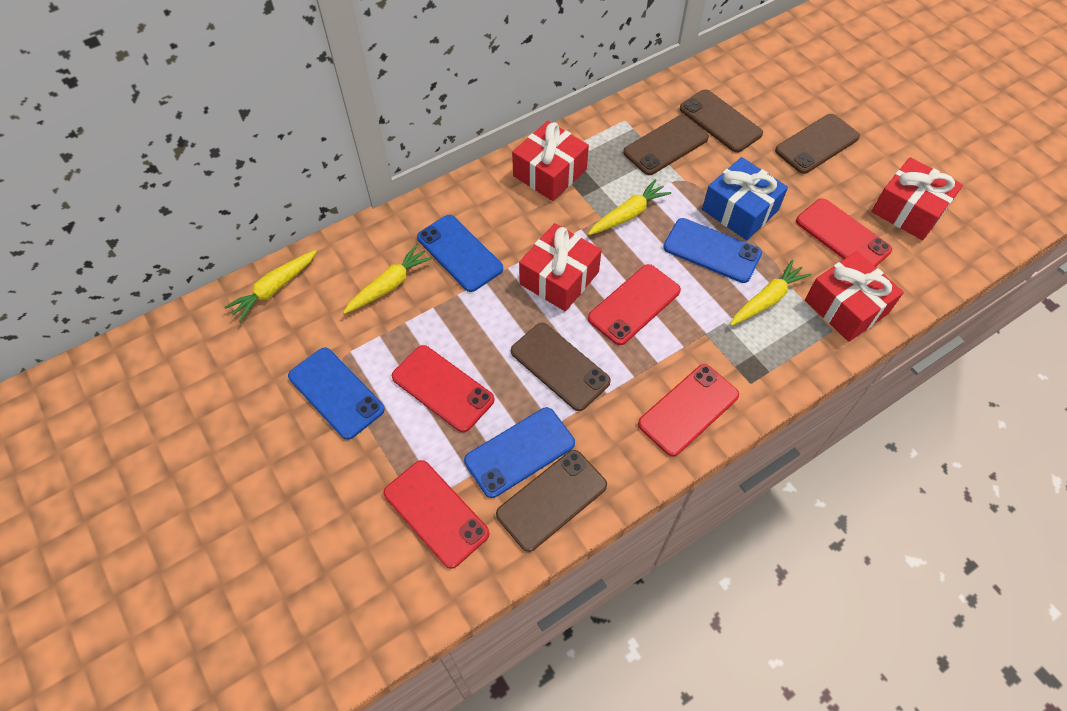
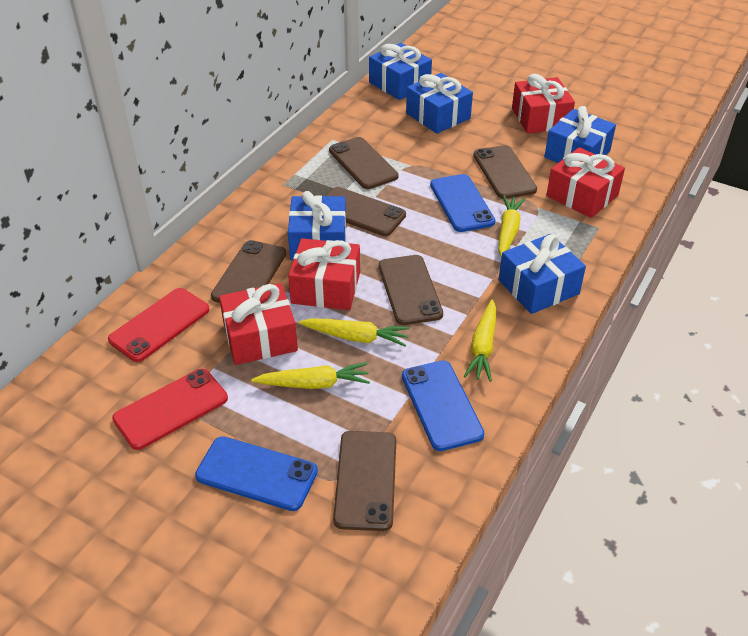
blue gift: 1 -> 5
blue phone: 4 -> 3
brown phone: 5 -> 6
red phone: 5 -> 2

